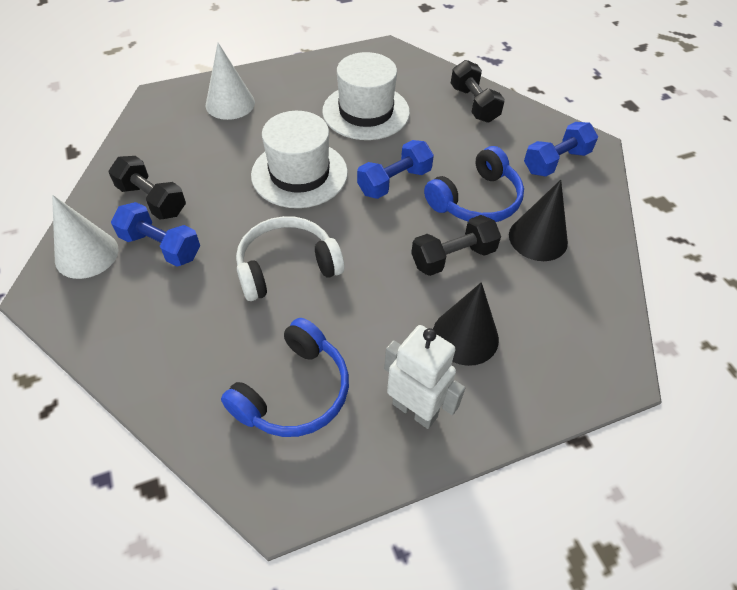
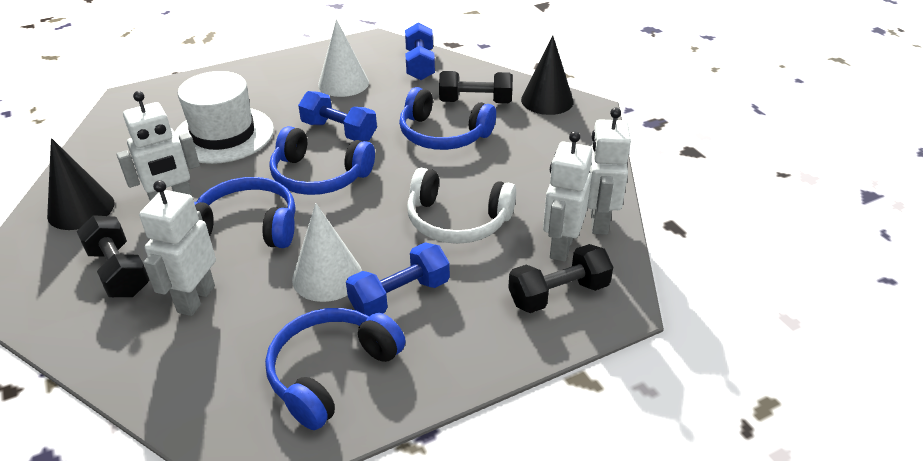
blue headphones: 2 -> 4
white hat: 2 -> 1
white robot: 1 -> 4

